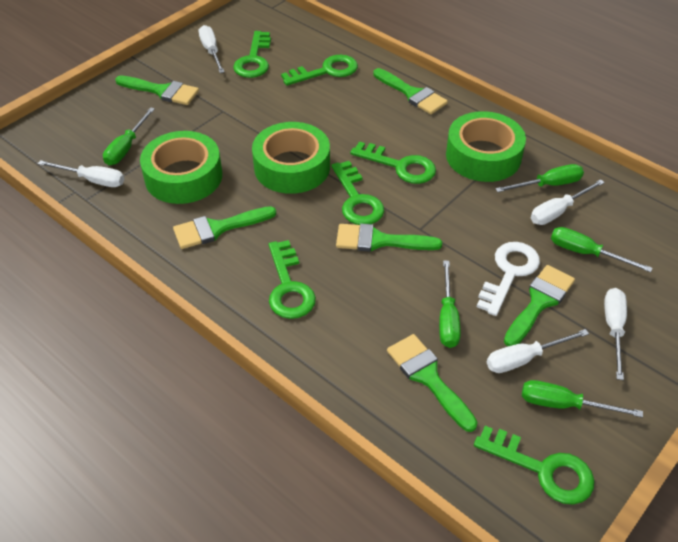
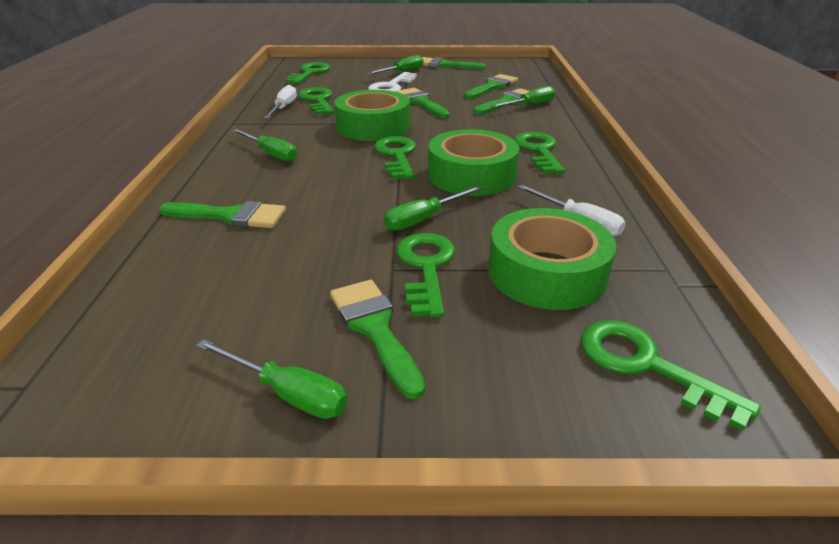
white screwdriver: 5 -> 2

